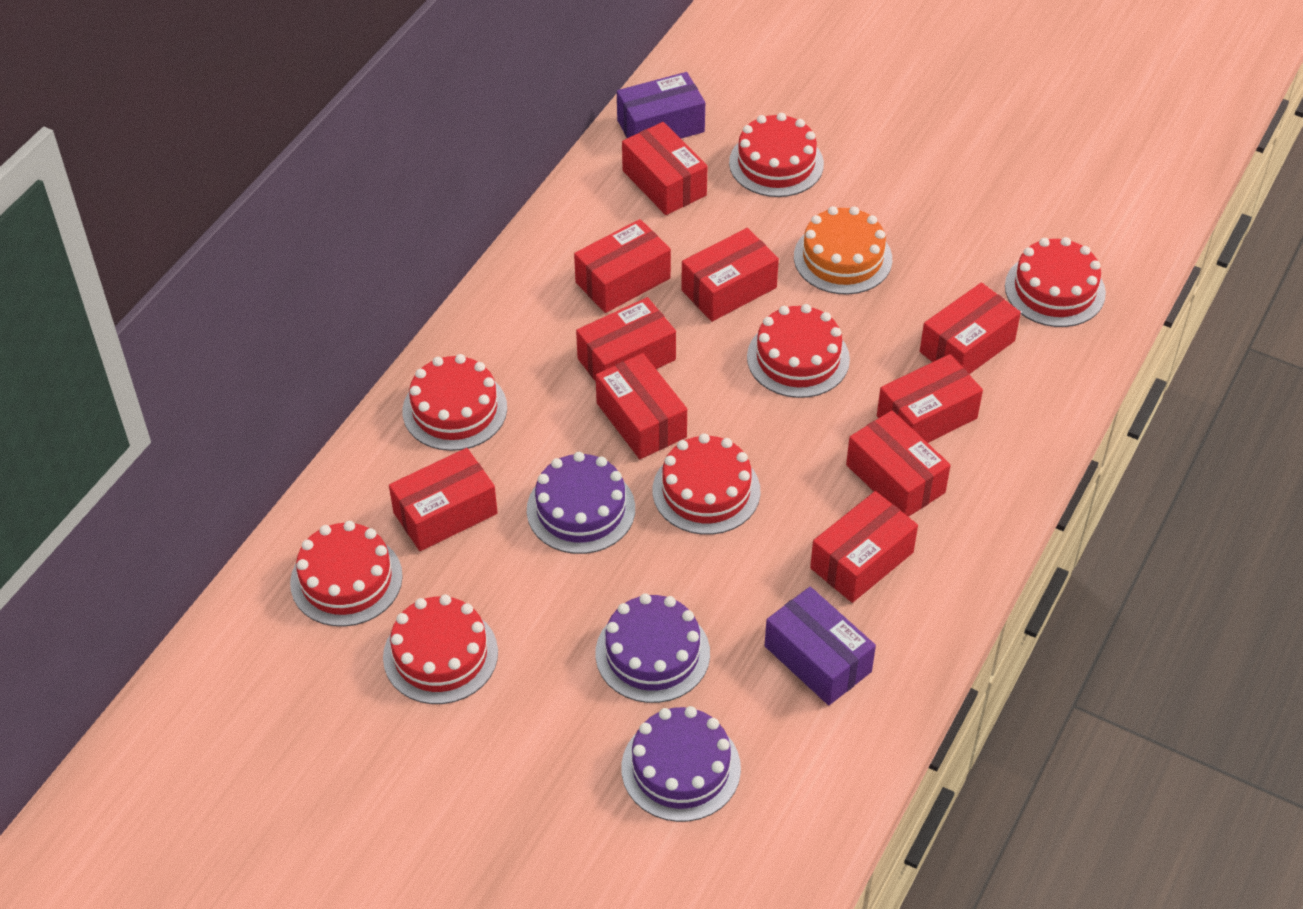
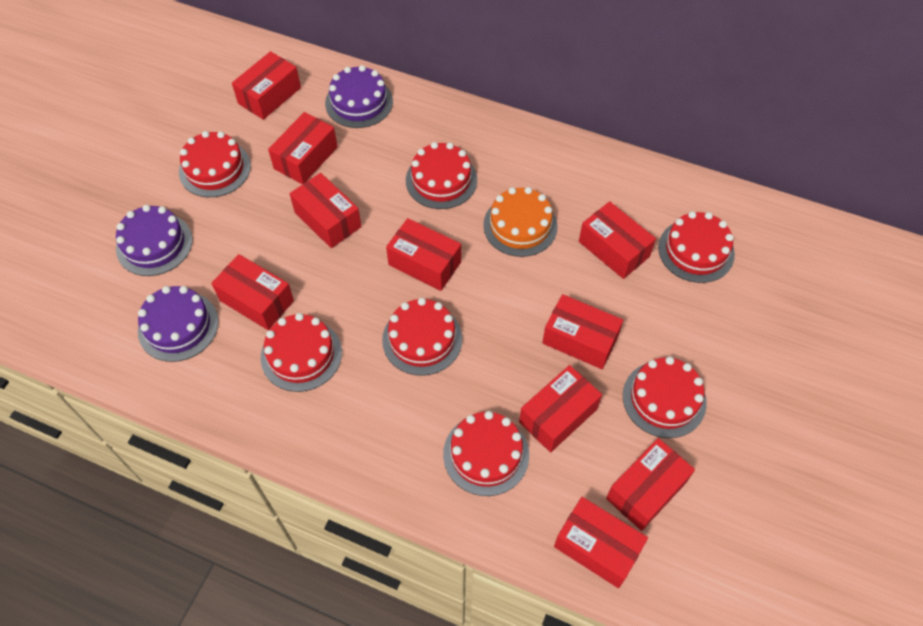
purple box: 2 -> 0

